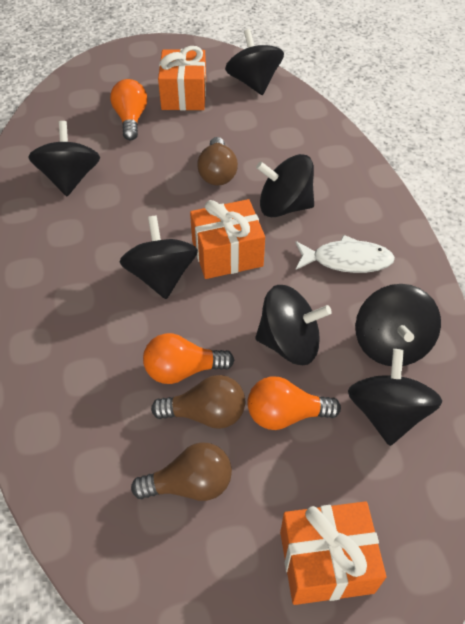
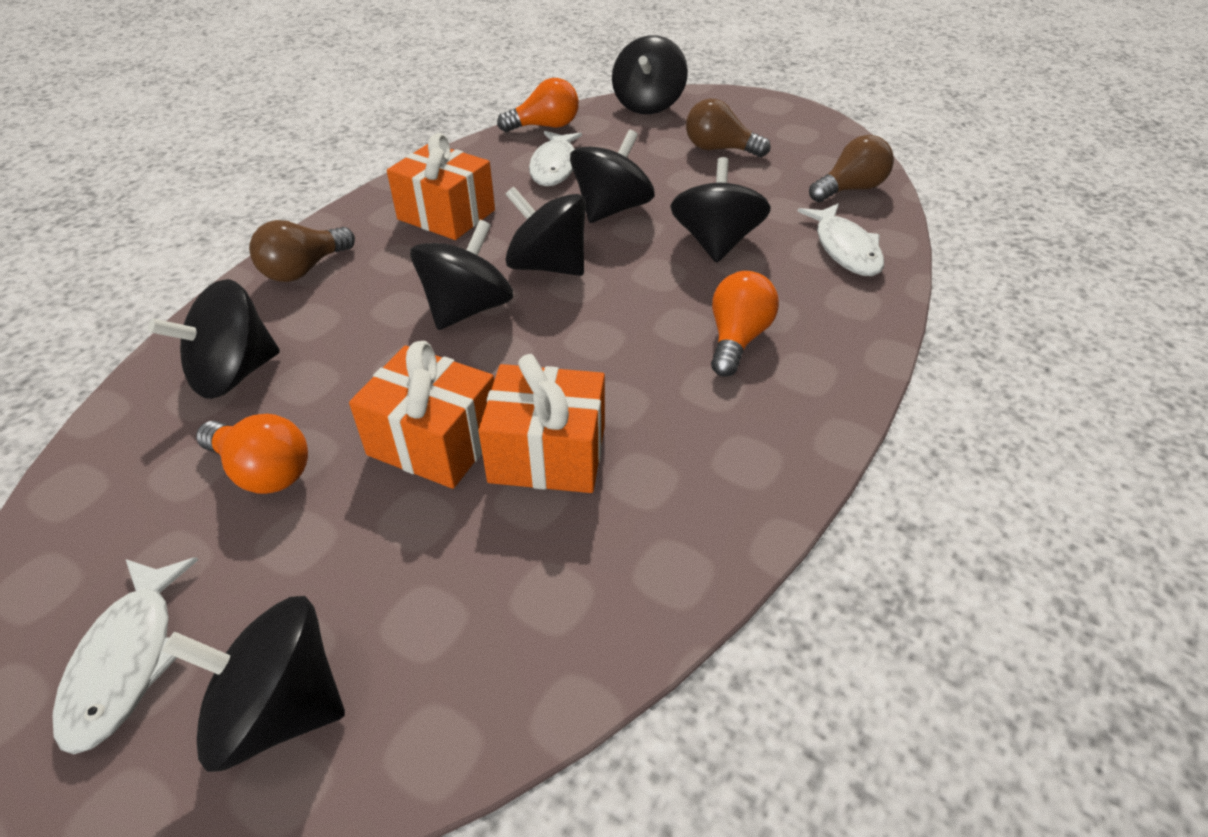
white fish: 1 -> 3

